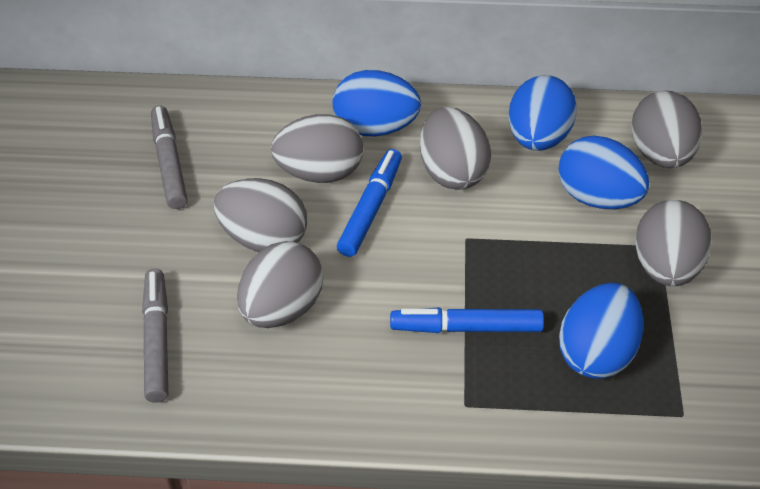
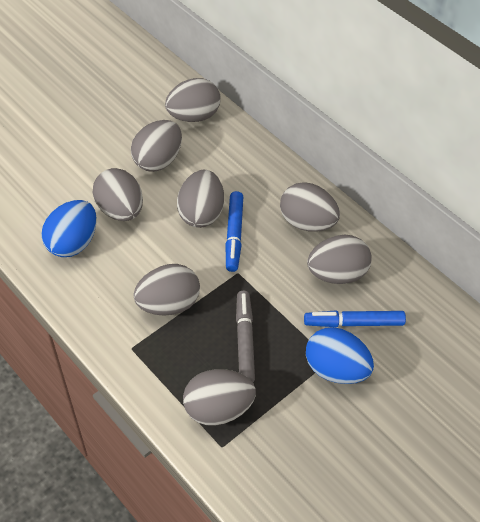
blue egg: 4 -> 2
grey egg: 6 -> 8
grey marker: 2 -> 1

